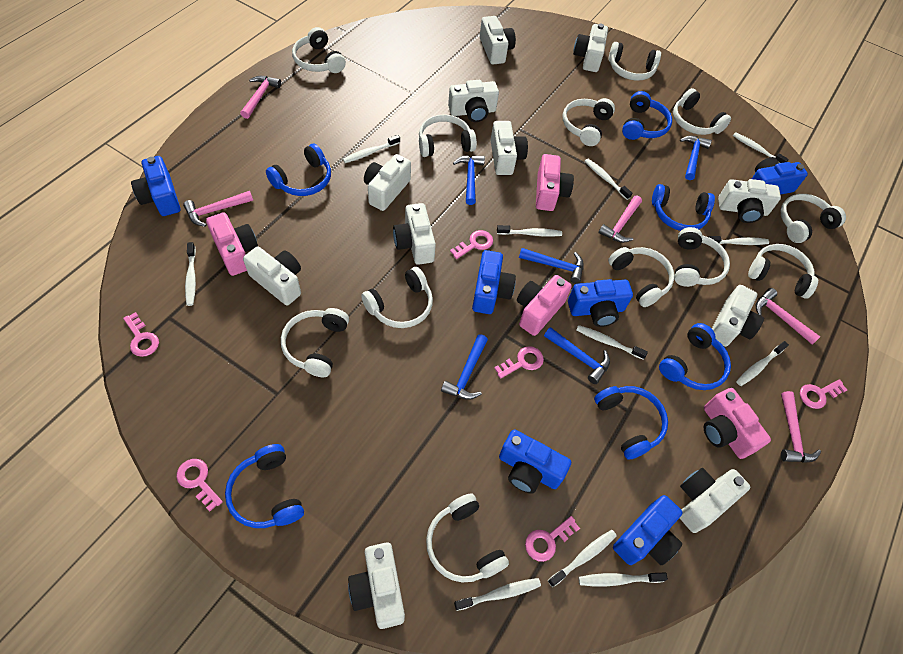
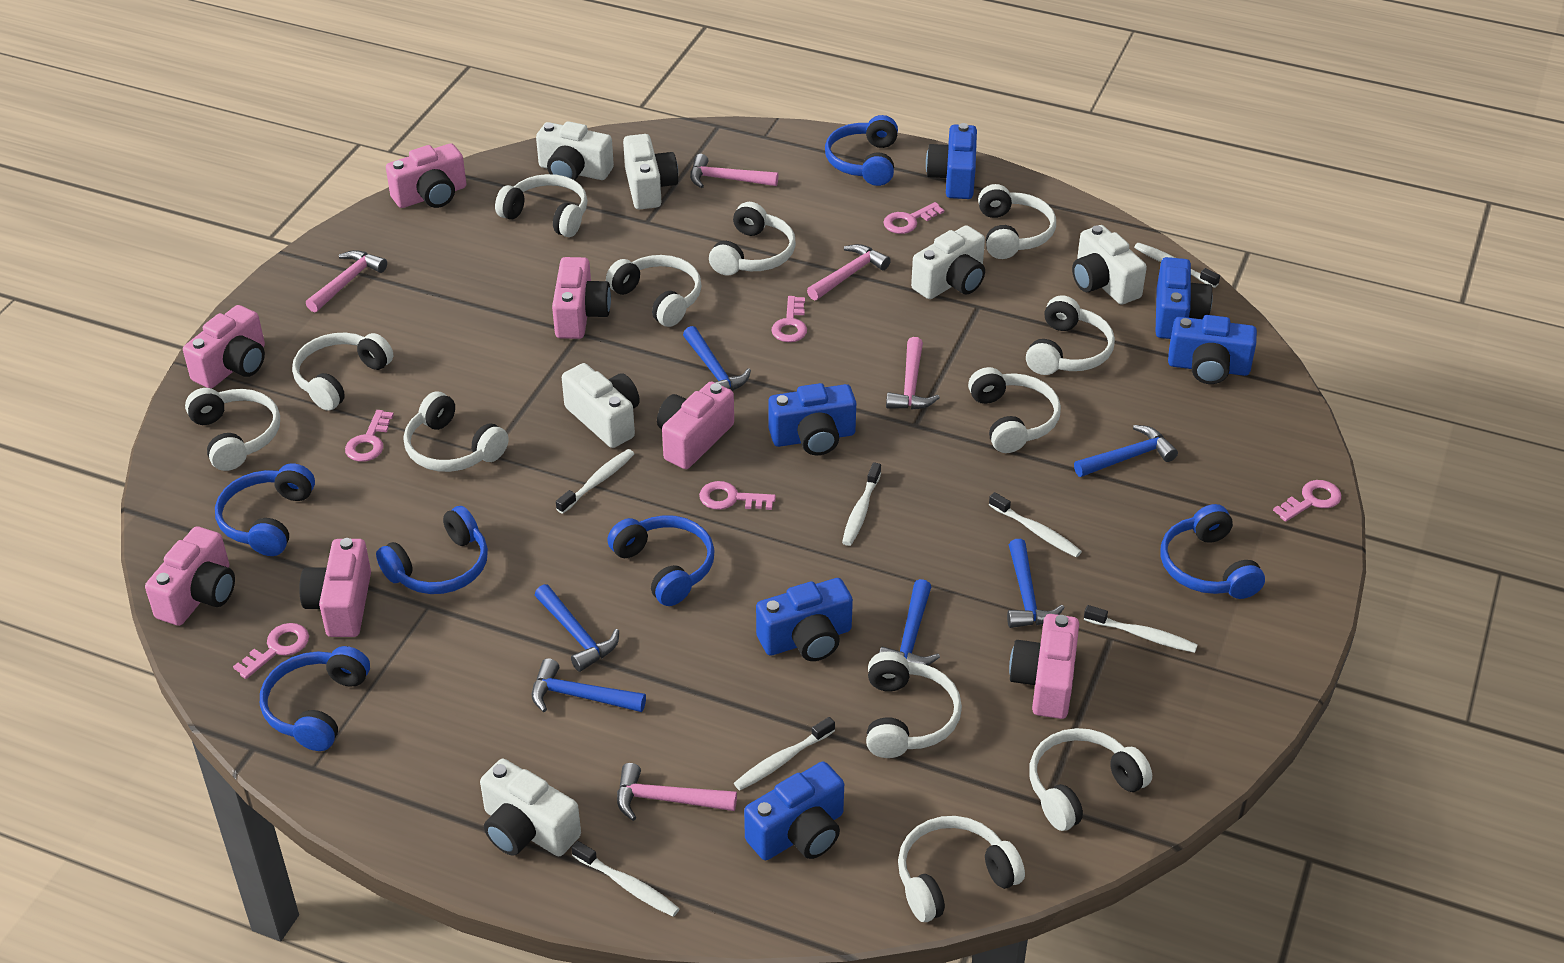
blue hammer: 5 -> 6
pink camera: 4 -> 7
white camera: 11 -> 6
white toothbrush: 11 -> 7

